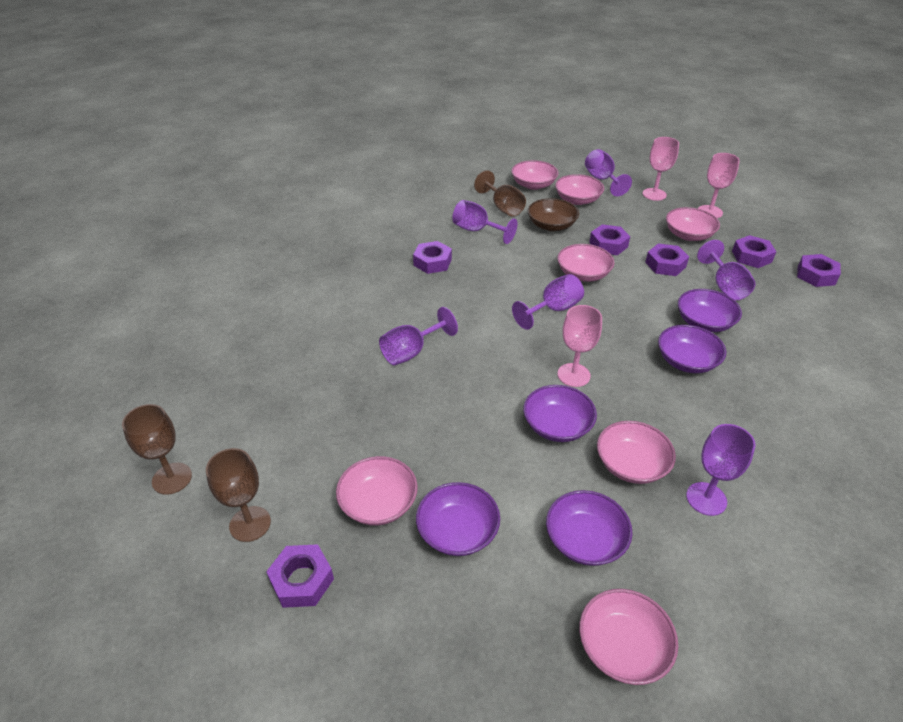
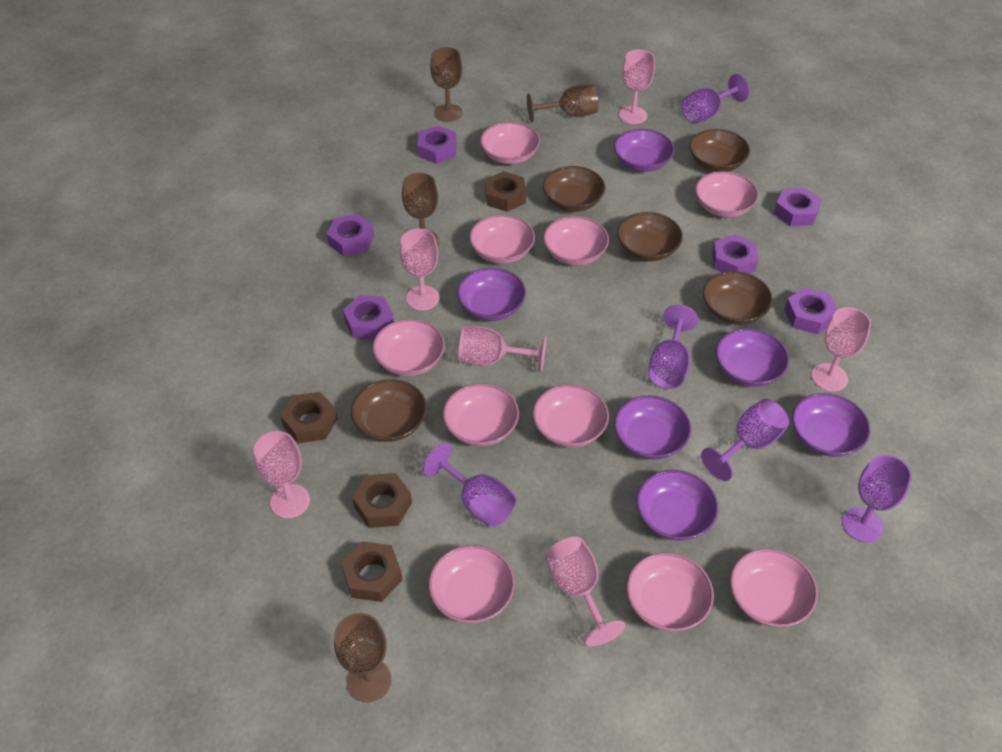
brown bowl: 1 -> 5
brown goblet: 3 -> 4
brown nut: 0 -> 4
pink bowl: 7 -> 10
pink goblet: 3 -> 6
purple bowl: 5 -> 6
purple goblet: 6 -> 5

